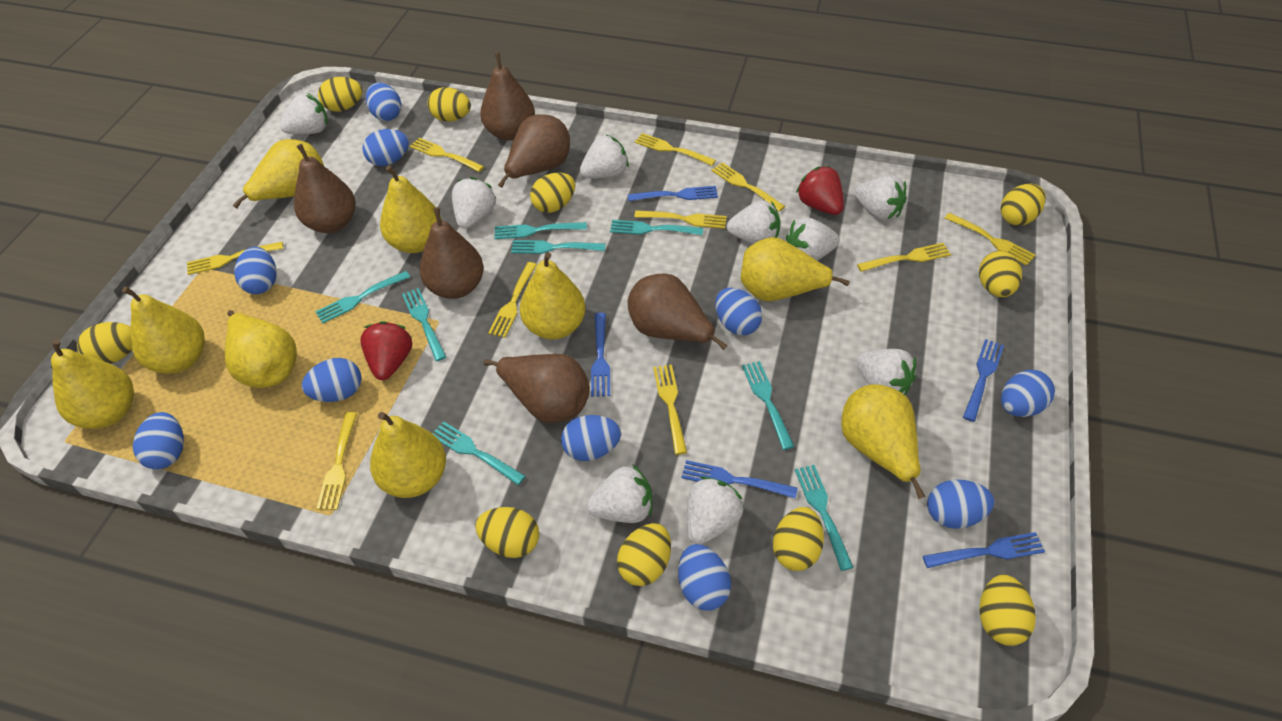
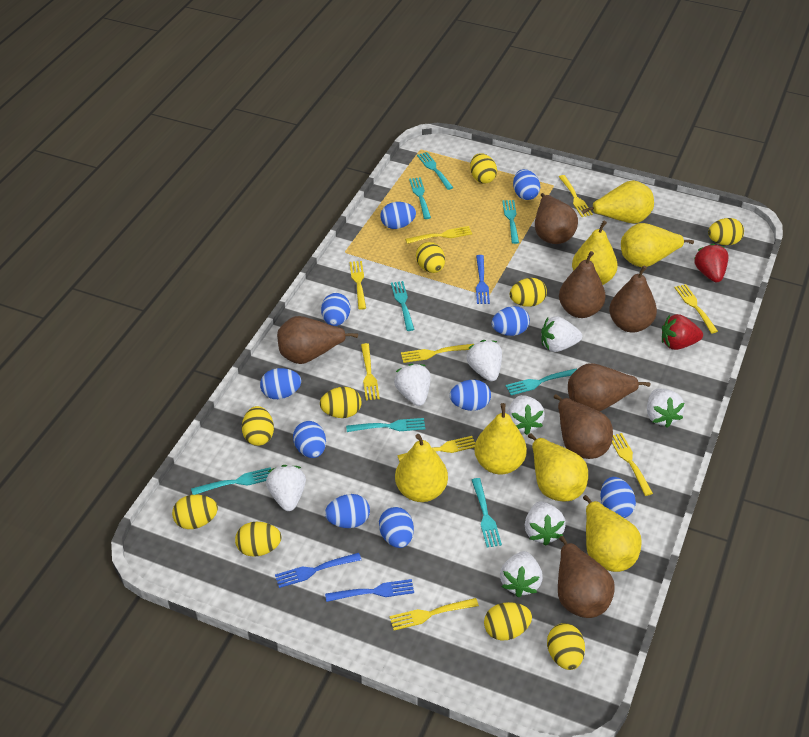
blue fork: 5 -> 3
brown pear: 6 -> 7
white strawberry: 9 -> 8
yellow fork: 10 -> 9
yellow pear: 9 -> 7

